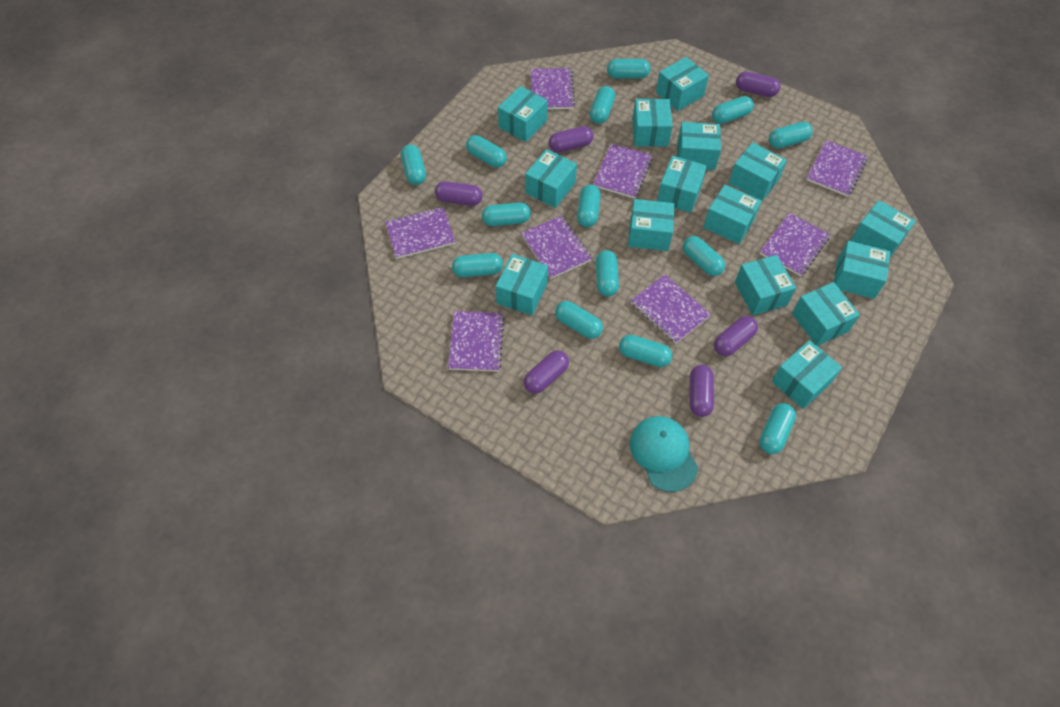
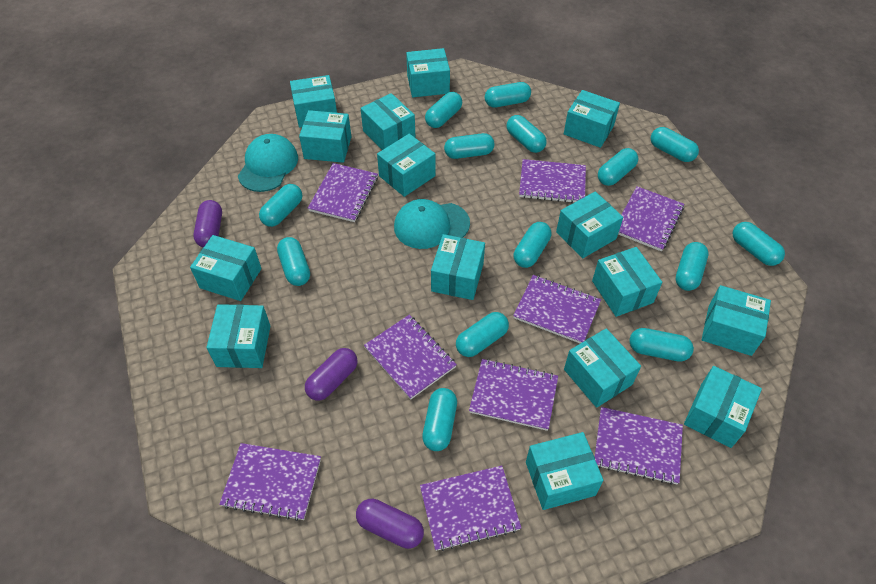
purple capsule: 6 -> 3
purple notebook: 8 -> 9
turquoise cap: 1 -> 2

